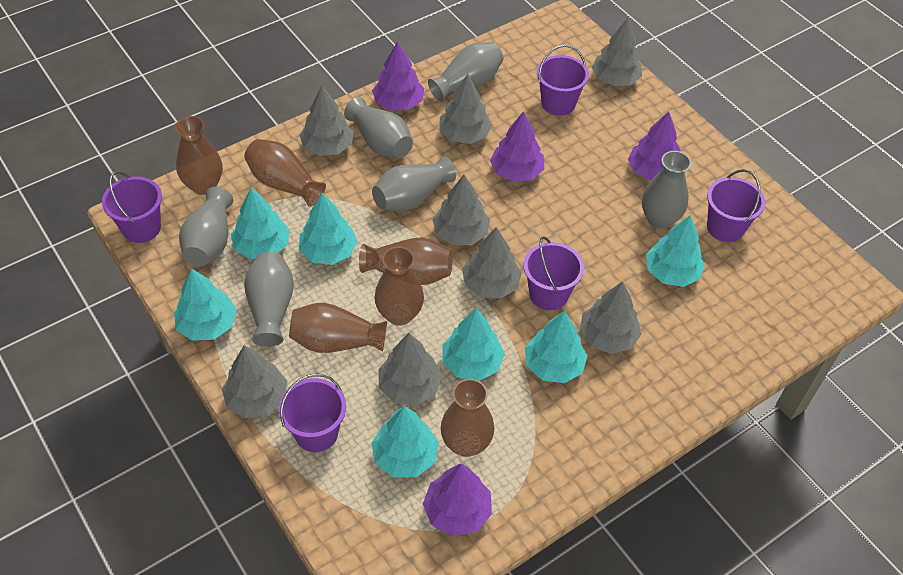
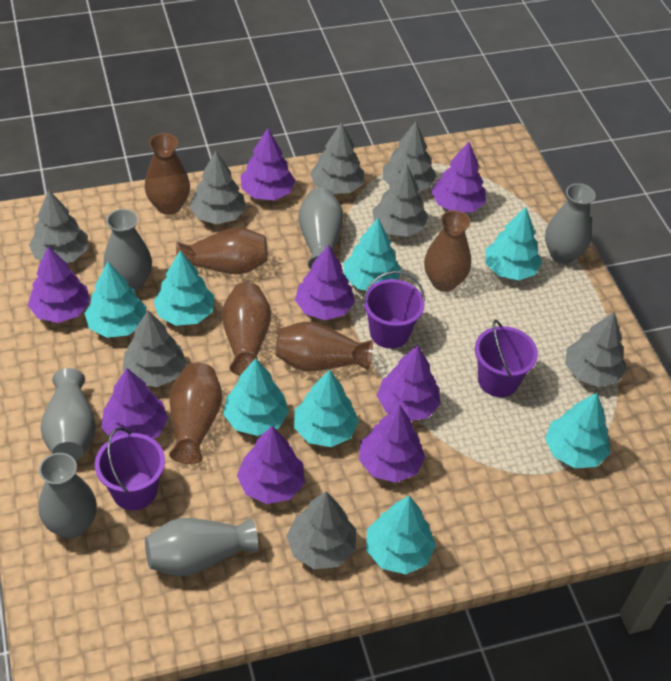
purple bucket: 5 -> 3
purple tree: 4 -> 8
turquoise tree: 7 -> 8

